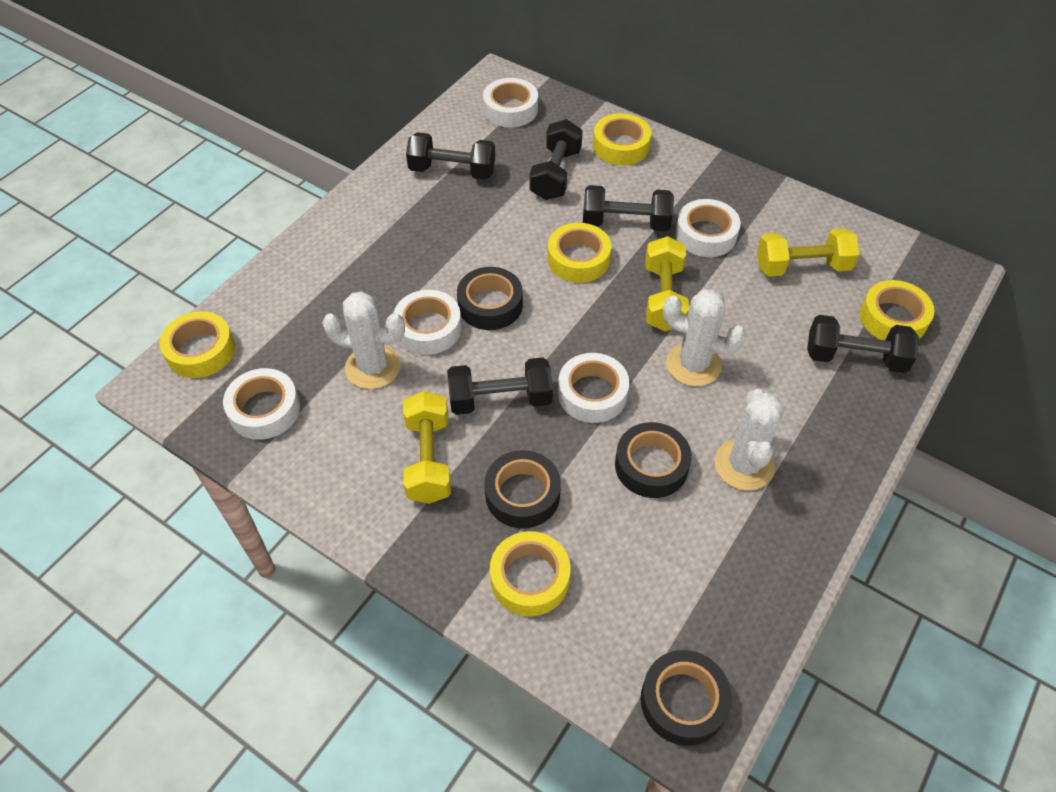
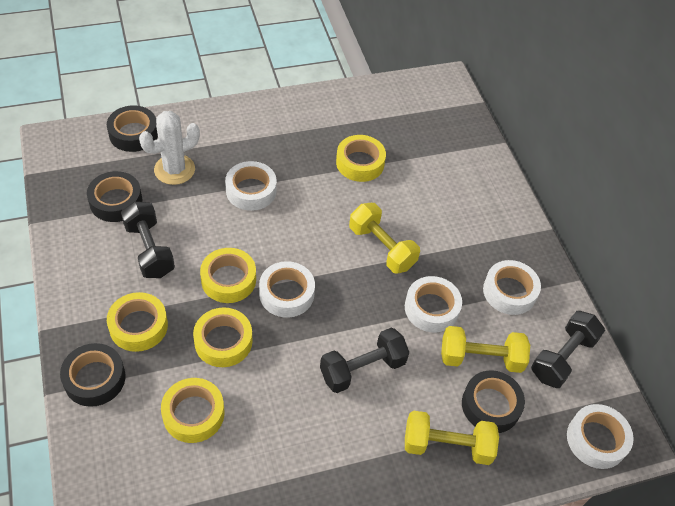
black dumbbell: 5 -> 3
white cactus: 3 -> 1

